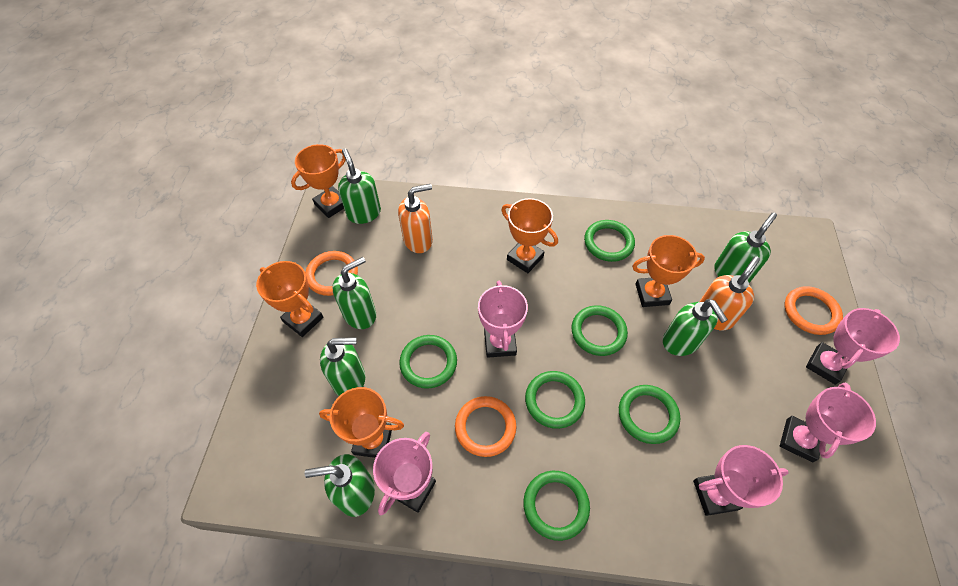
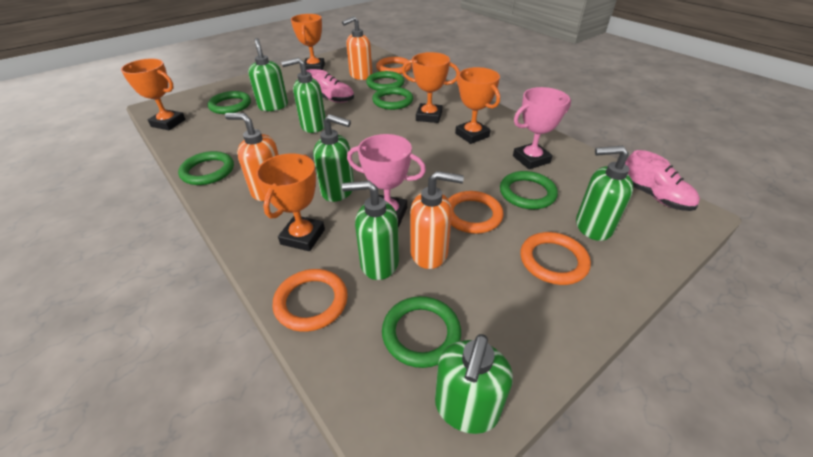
orange ring: 3 -> 4
orange soap dispenser: 2 -> 3
pink shoe: 0 -> 2
pink trophy: 5 -> 2

